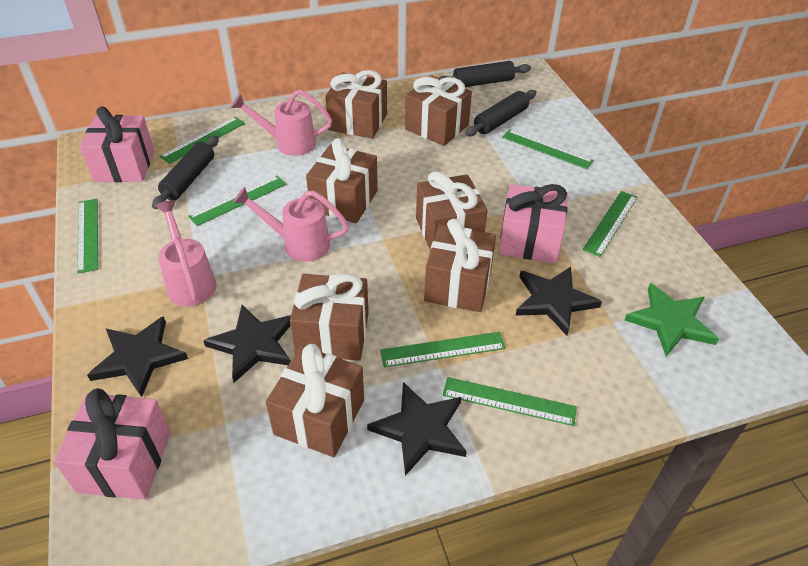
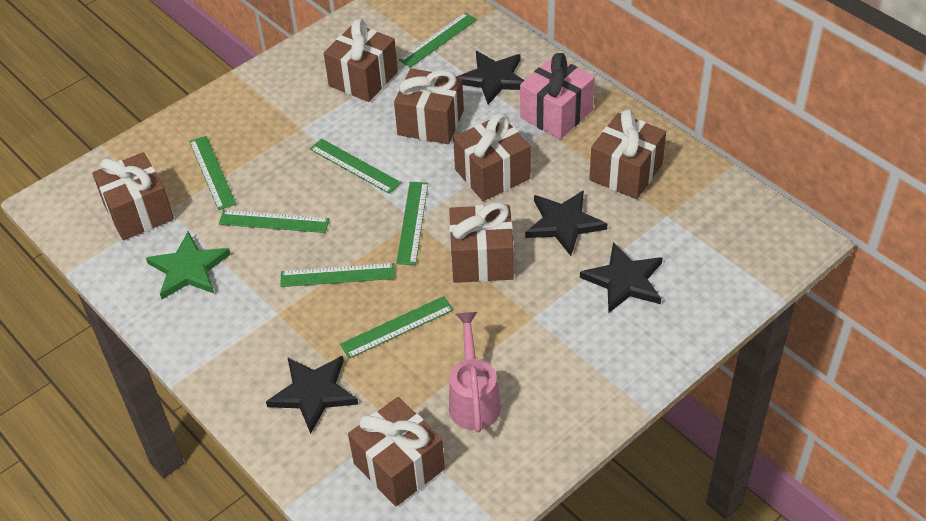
black rolling pin: 3 -> 0
pink gift: 3 -> 1
pink watering can: 3 -> 1

